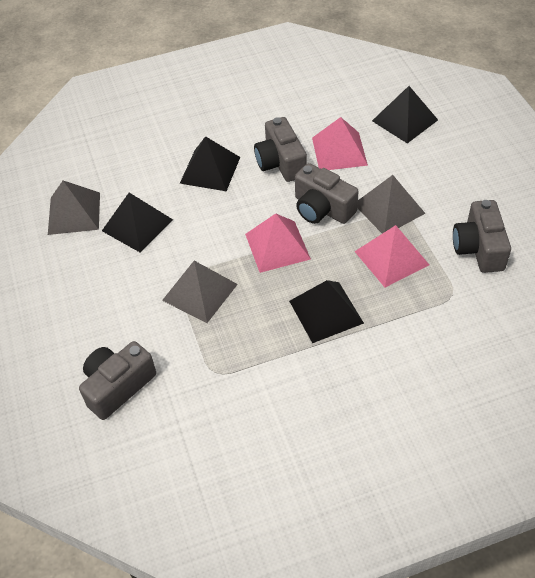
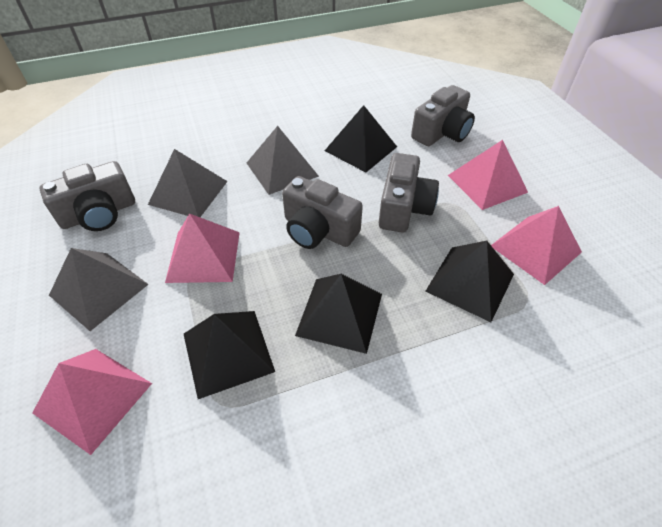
pink pyramid: 3 -> 4

